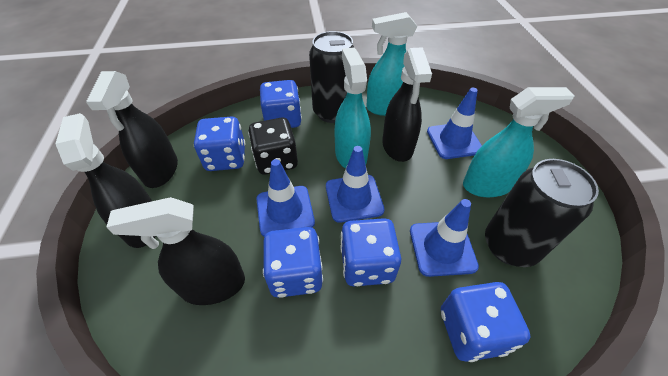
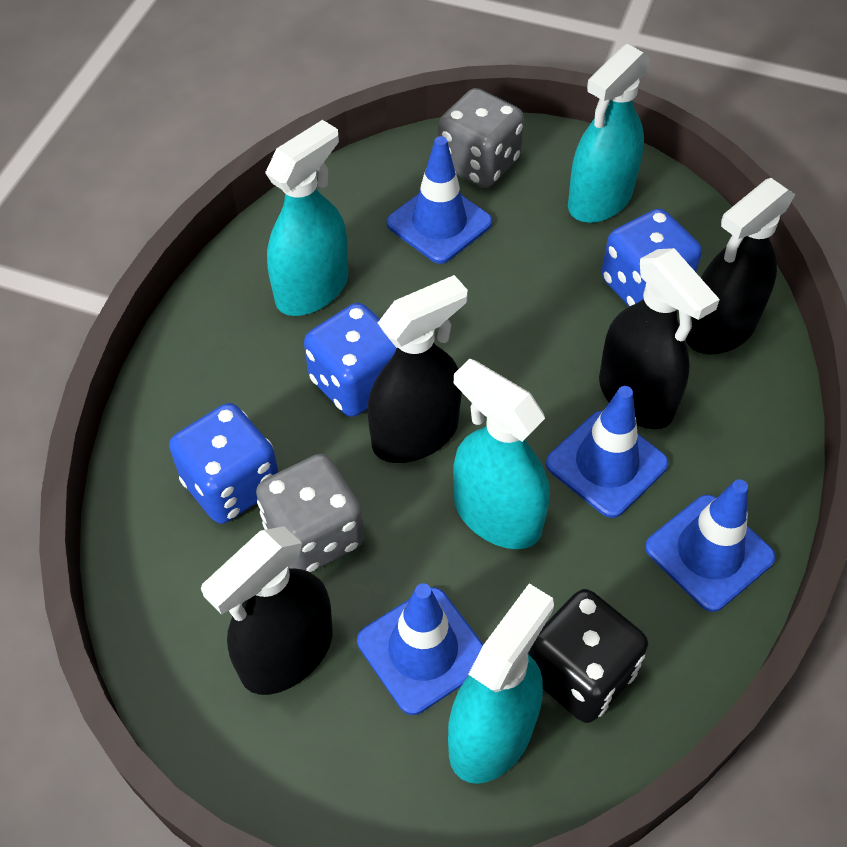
black can: 2 -> 0
blue dice: 5 -> 3
grey dice: 0 -> 2
turquoise spray bottle: 3 -> 4

